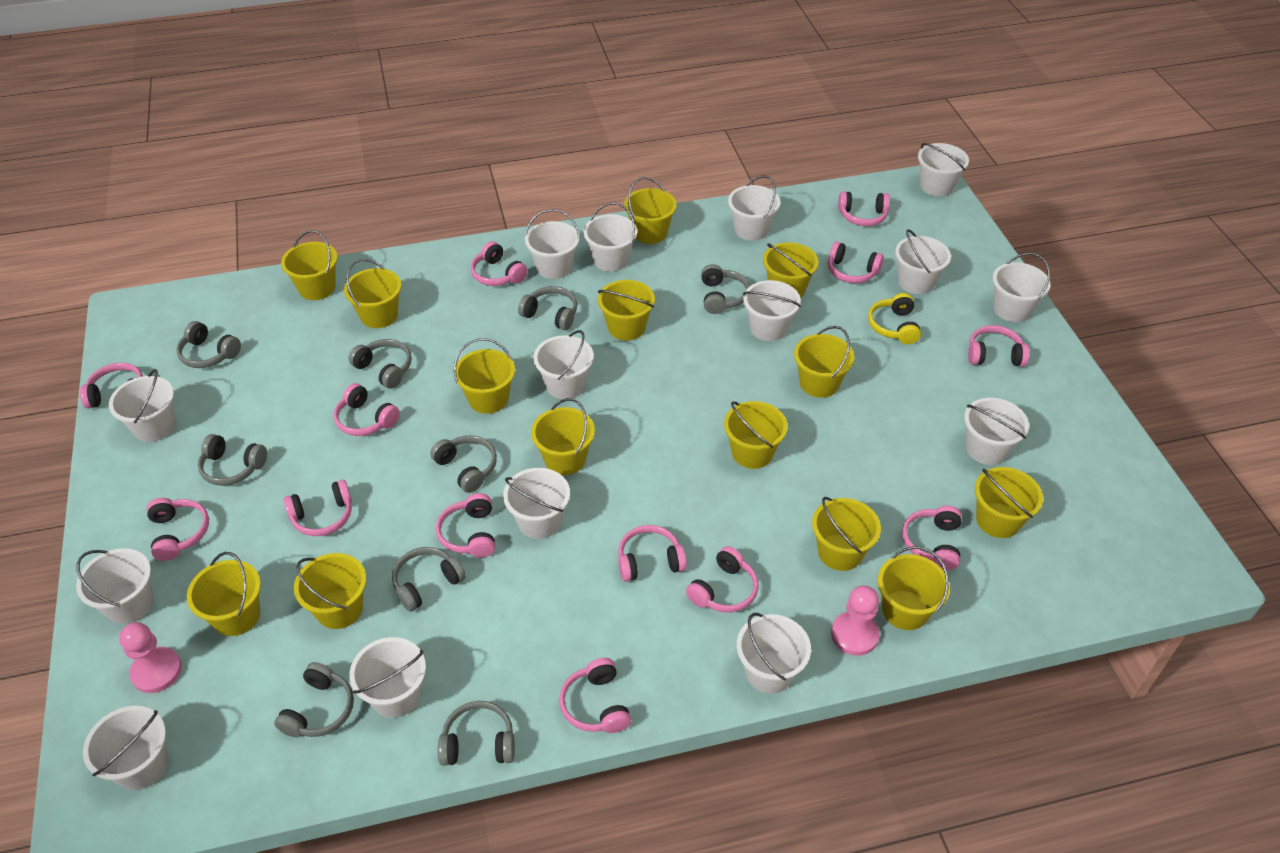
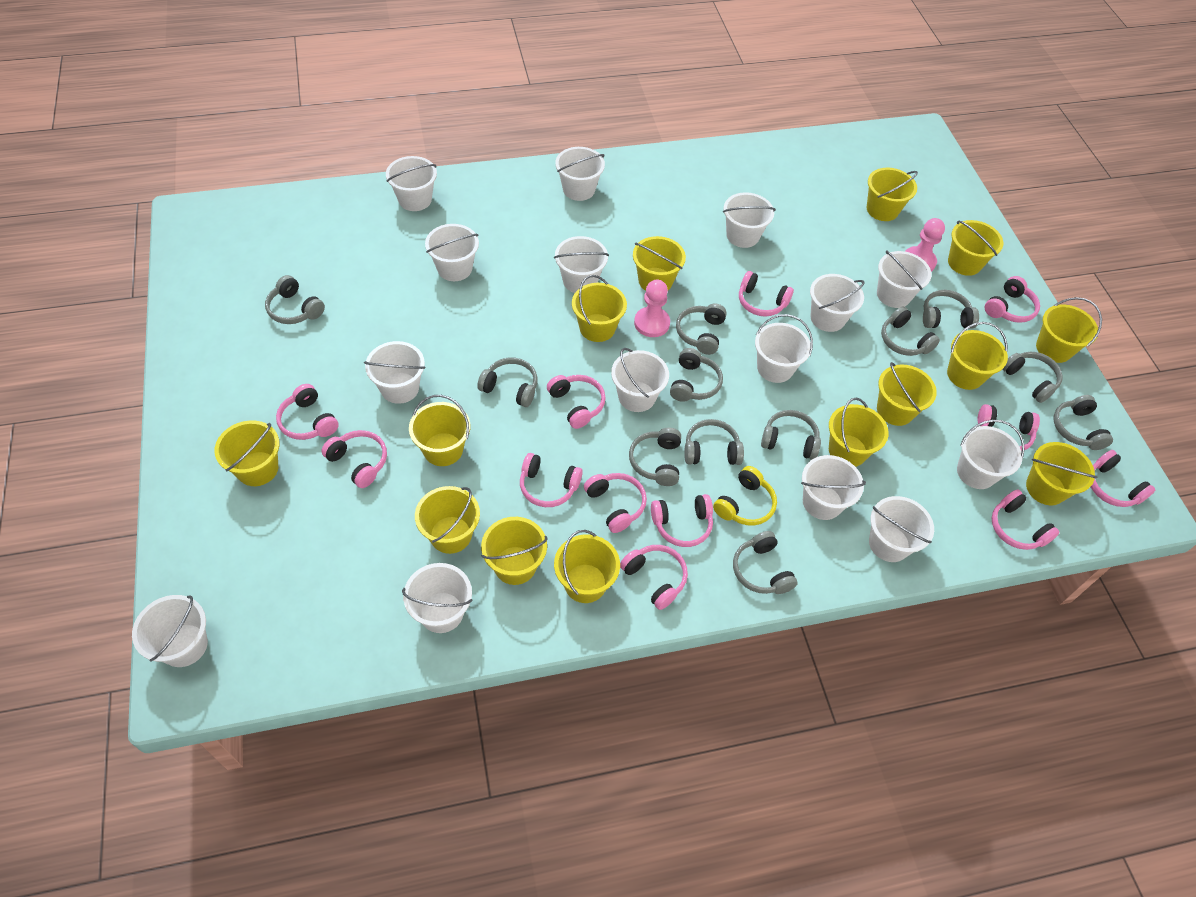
grey headphones: 9 -> 12
pink headphones: 13 -> 12

